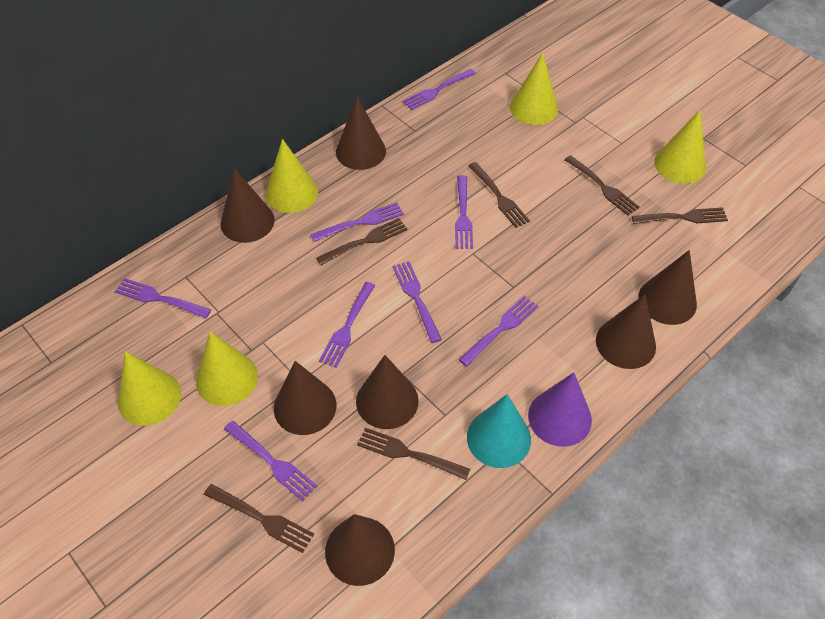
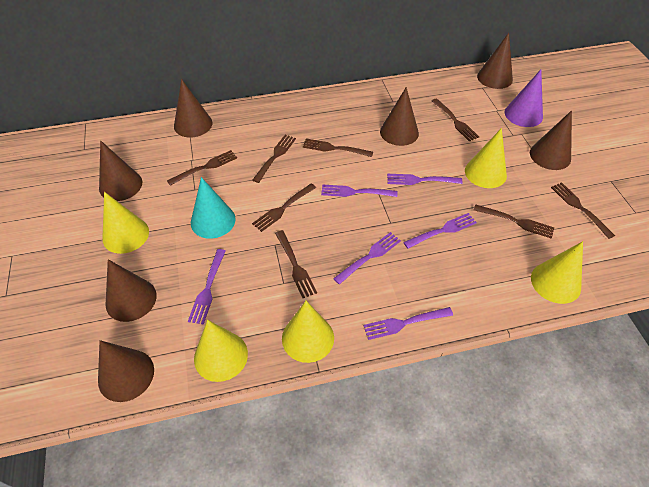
brown fork: 6 -> 8
purple fork: 8 -> 6

